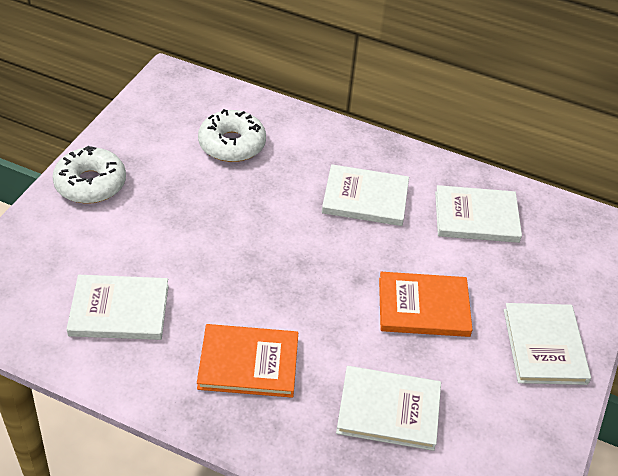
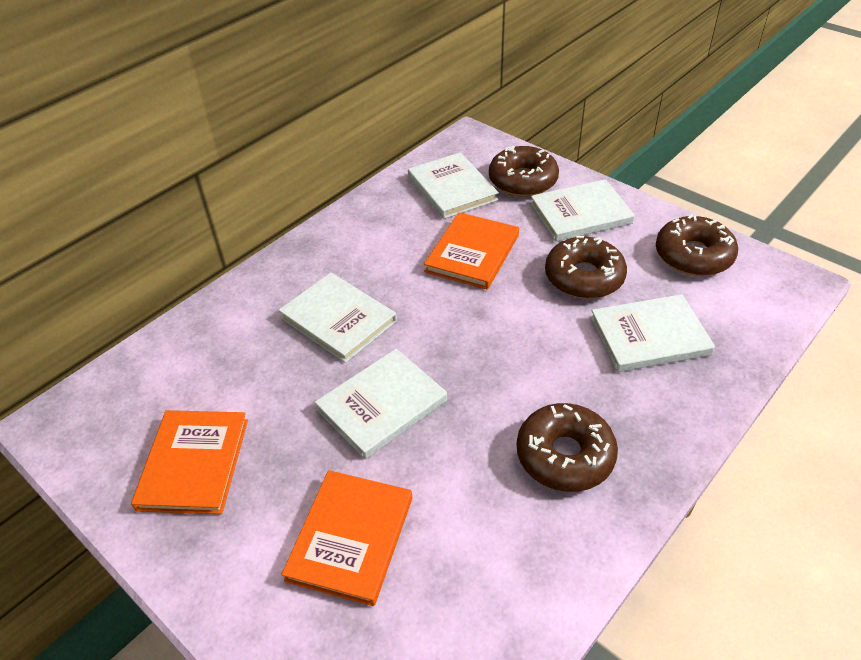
brown donut: 0 -> 4
orange book: 2 -> 3
white donut: 2 -> 0

